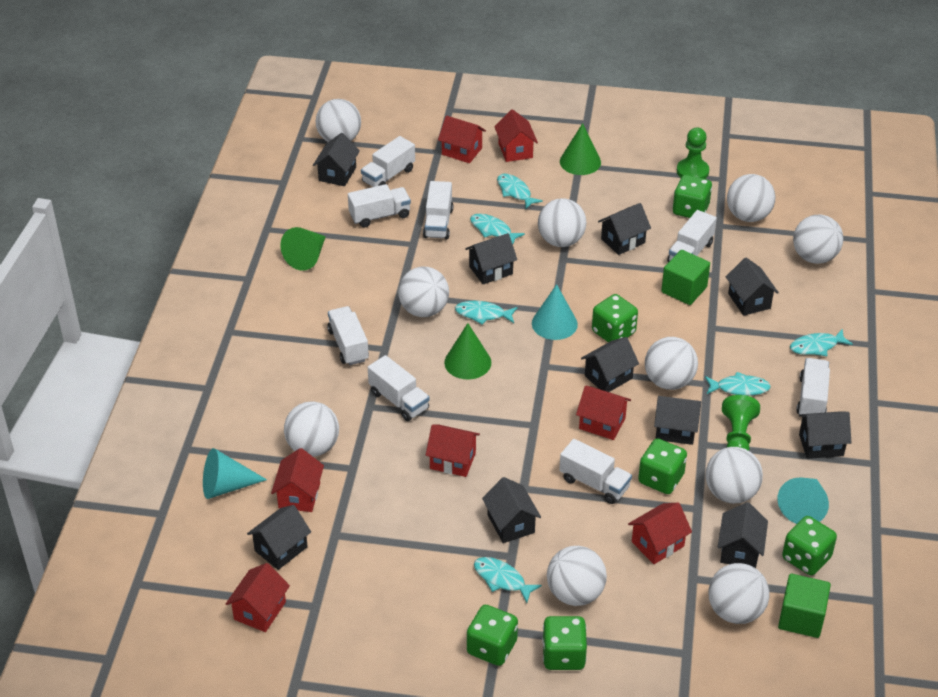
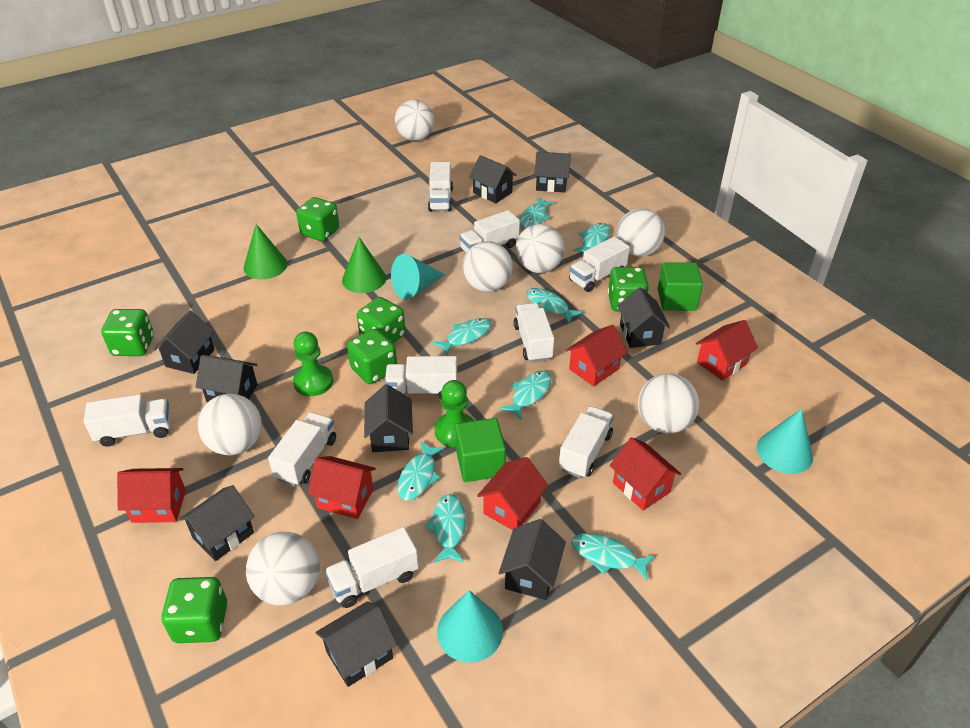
black house: 10 -> 9
green cone: 3 -> 2
red house: 7 -> 6
turquoise fish: 6 -> 8
white ball: 10 -> 7
white truck: 8 -> 9

